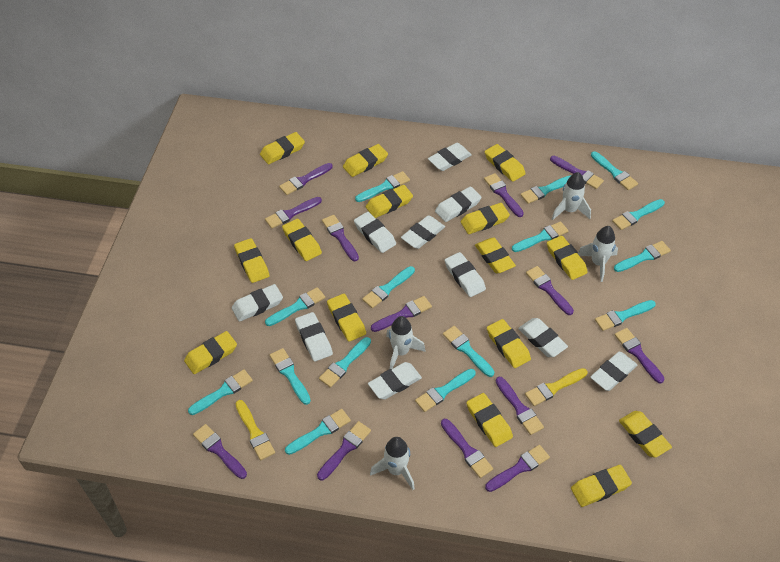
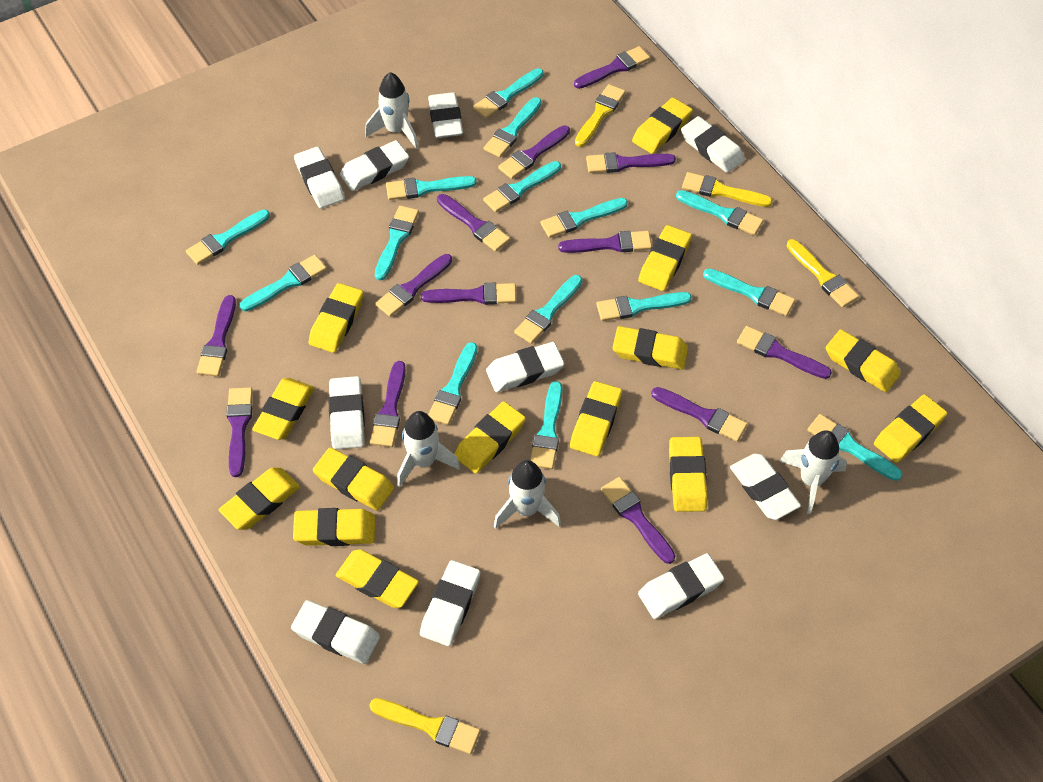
yellow brush: 2 -> 4
yellow eraser: 15 -> 14

